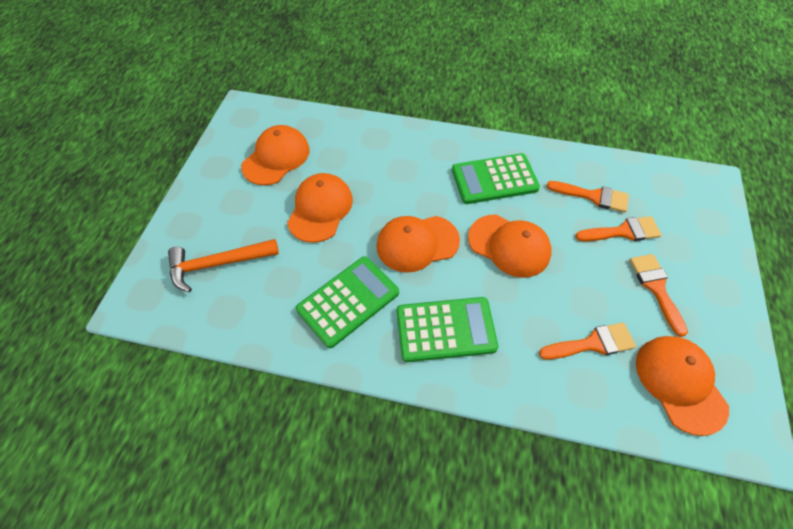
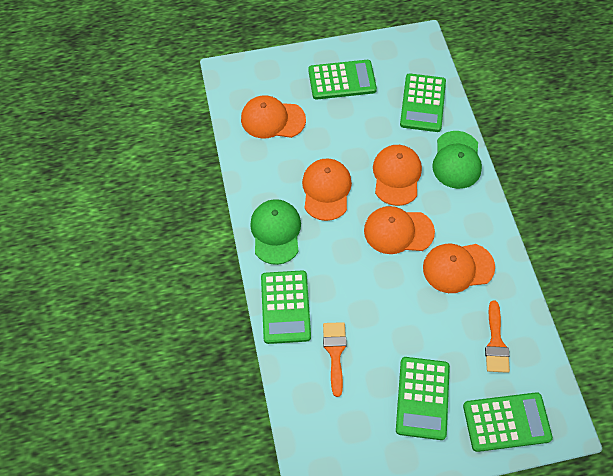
green calculator: 3 -> 5
green cap: 0 -> 2
orange brush: 4 -> 2
orange hammer: 1 -> 0

